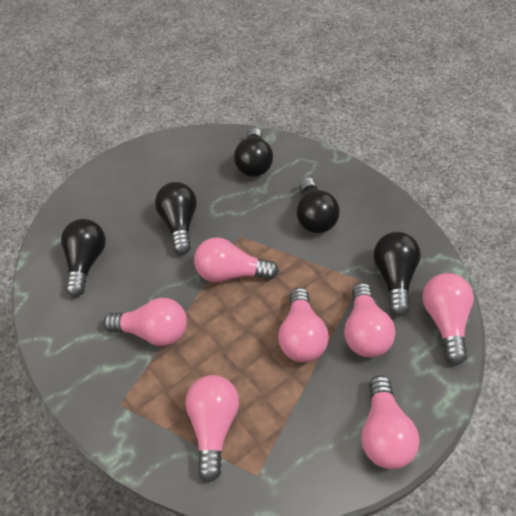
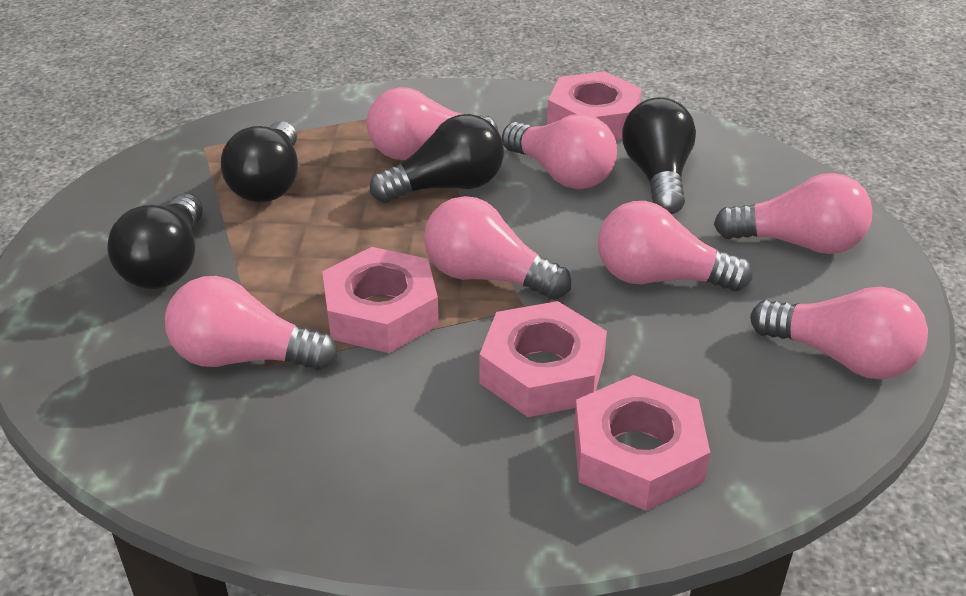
black light bulb: 5 -> 4
pink nut: 0 -> 4

